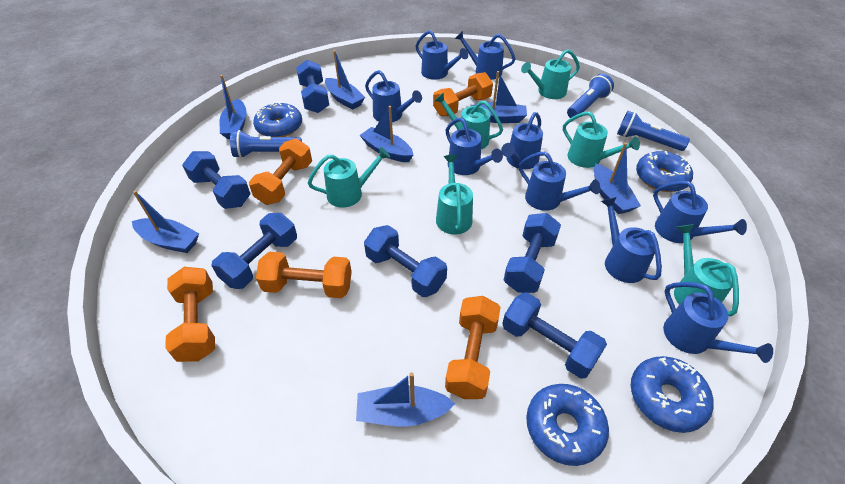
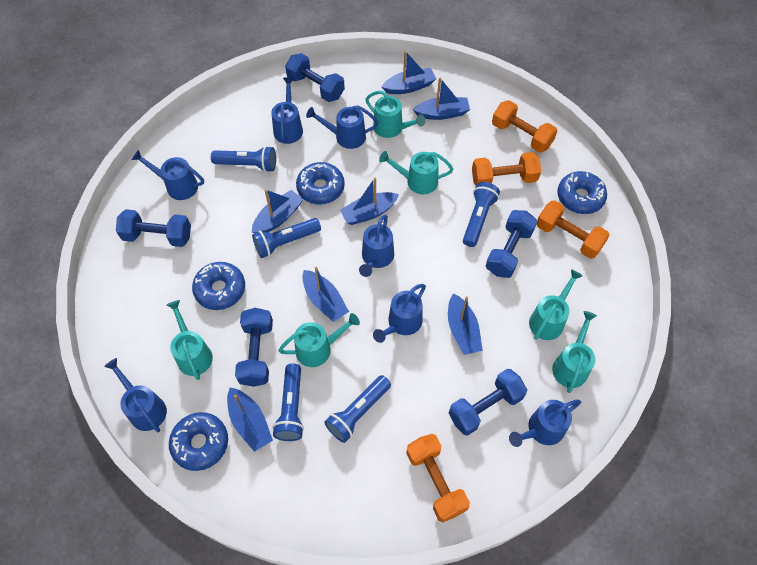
blue dumbbell: 6 -> 5
blue flashlight: 3 -> 5
blue watering can: 9 -> 7
orange dumbbell: 5 -> 4

